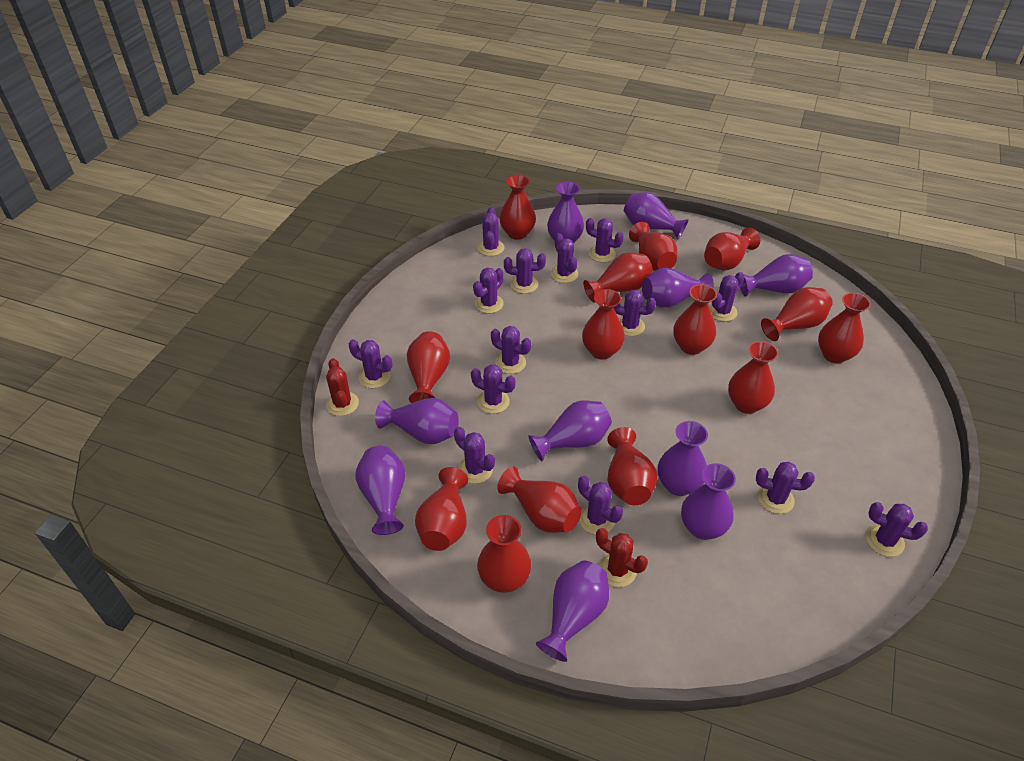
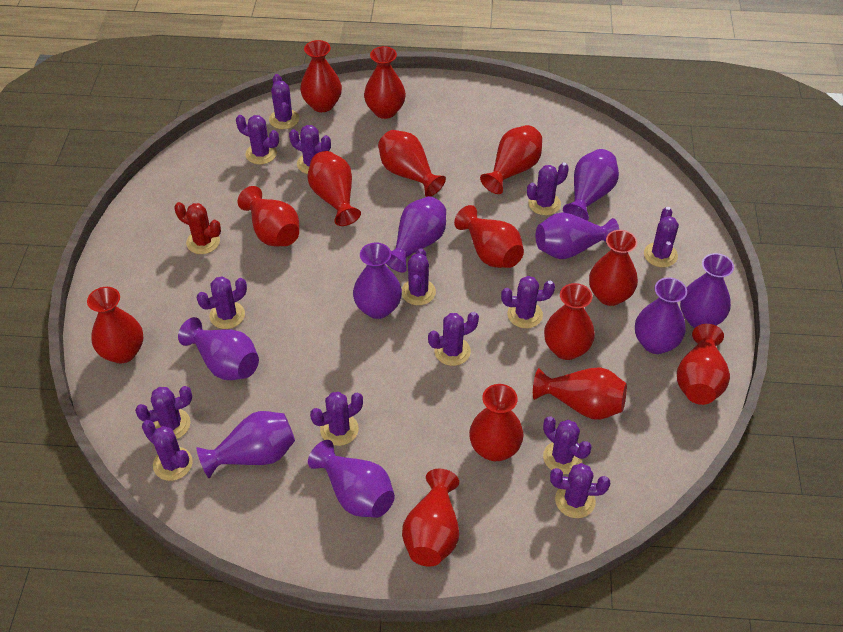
purple vase: 10 -> 9
red cactus: 2 -> 1

